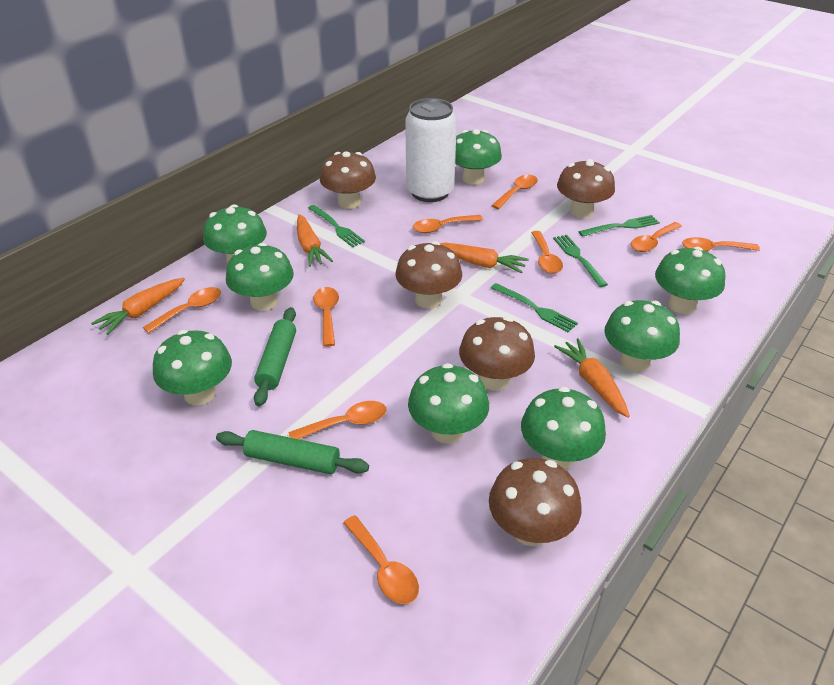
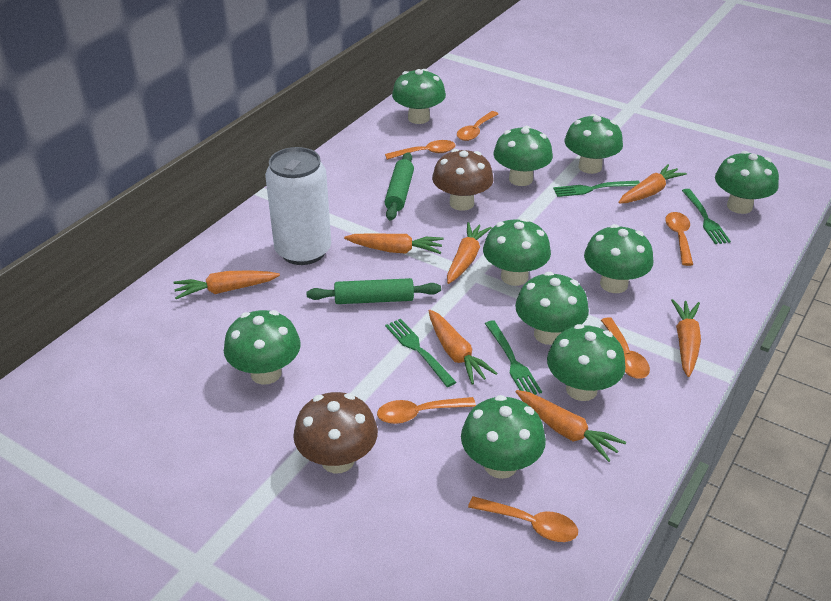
brown mushroom: 5 -> 2
green mushroom: 8 -> 10
orange carrot: 4 -> 7
orange spoon: 9 -> 6

